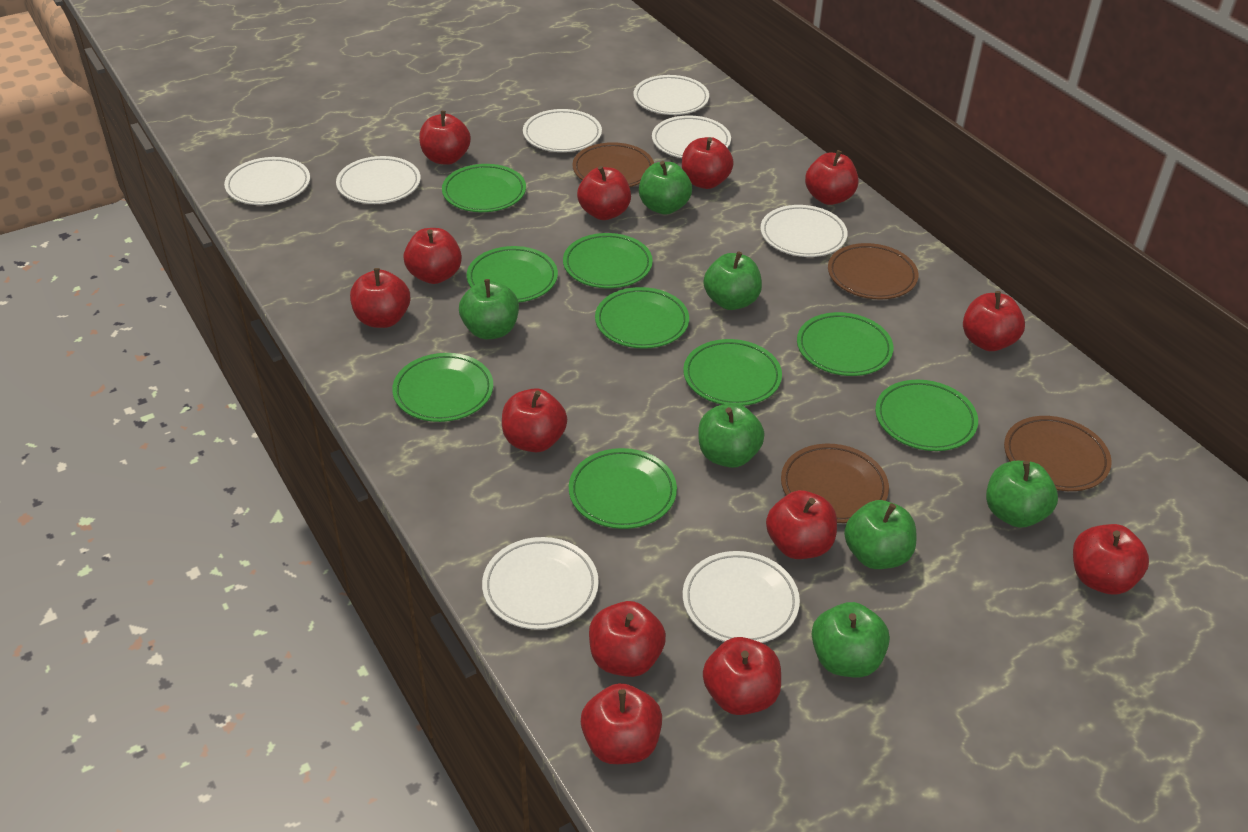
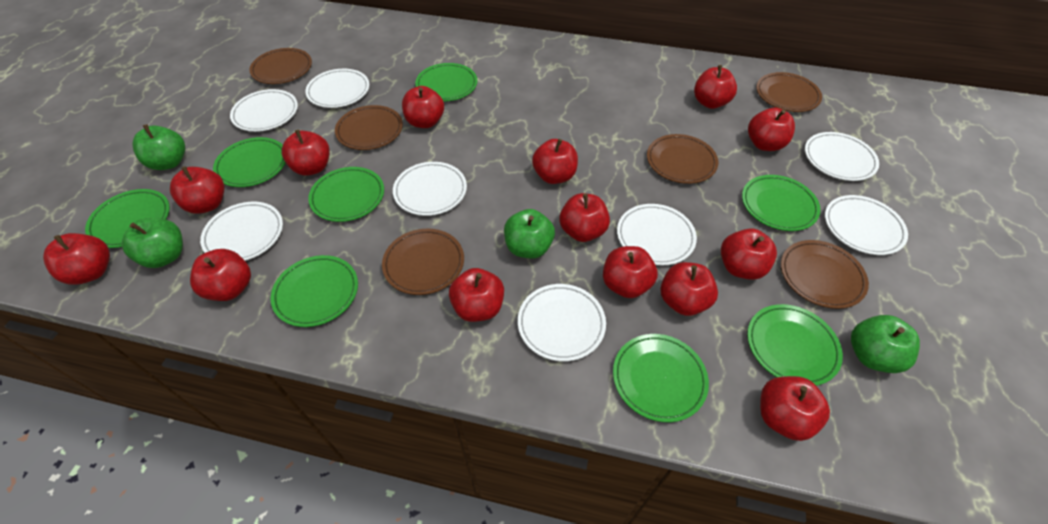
brown plate: 4 -> 6
green apple: 7 -> 4
green plate: 9 -> 8
red apple: 13 -> 14

